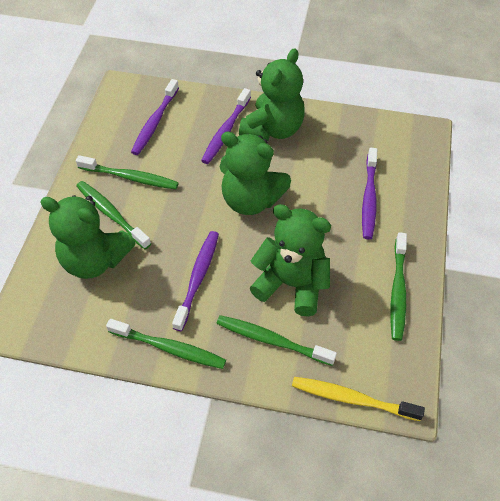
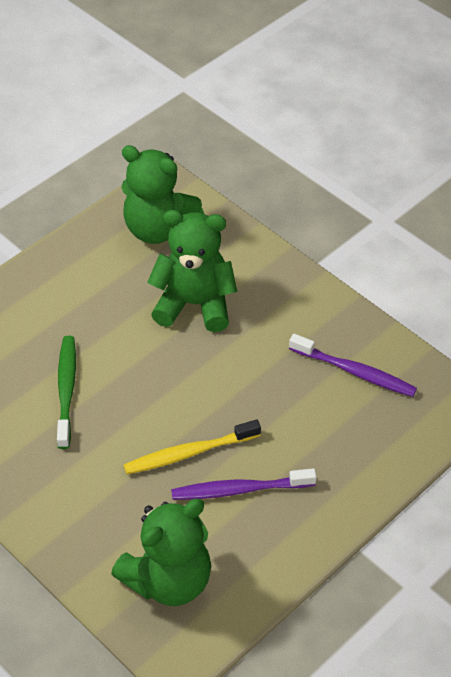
green teddy bear: 4 -> 3
green toothbrush: 5 -> 1
purple toothbrush: 4 -> 2

